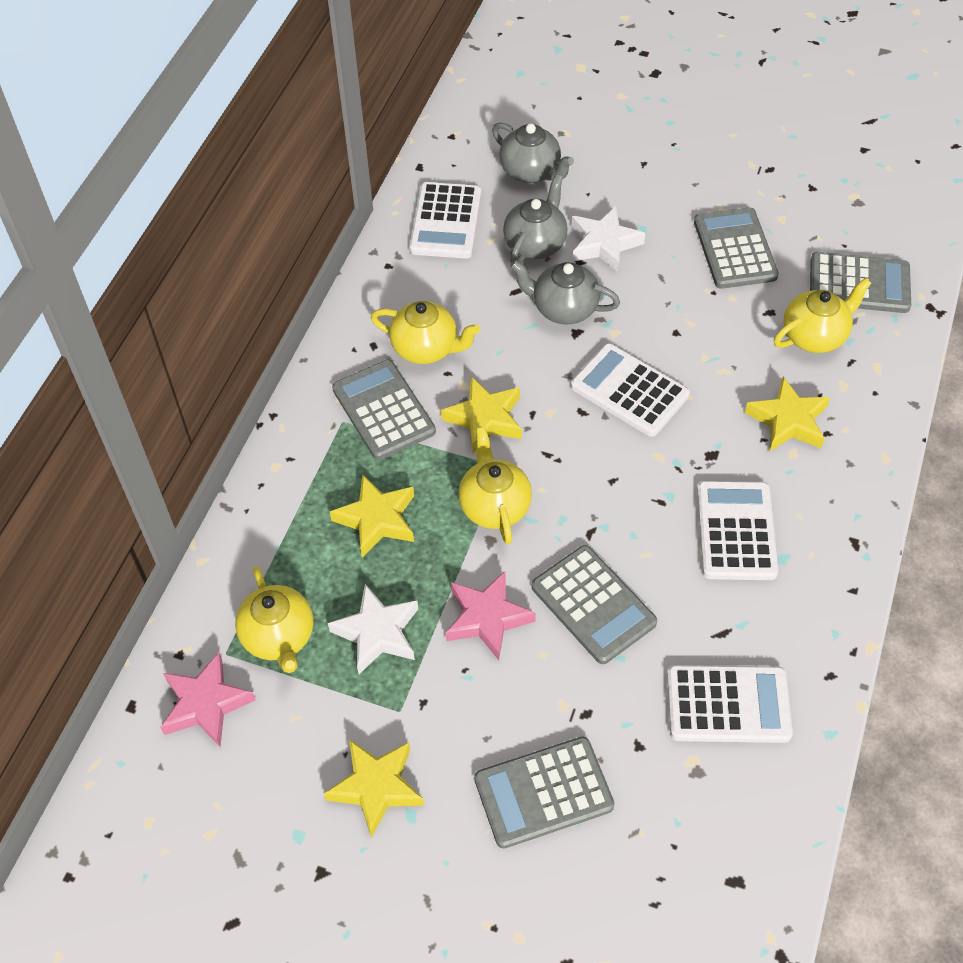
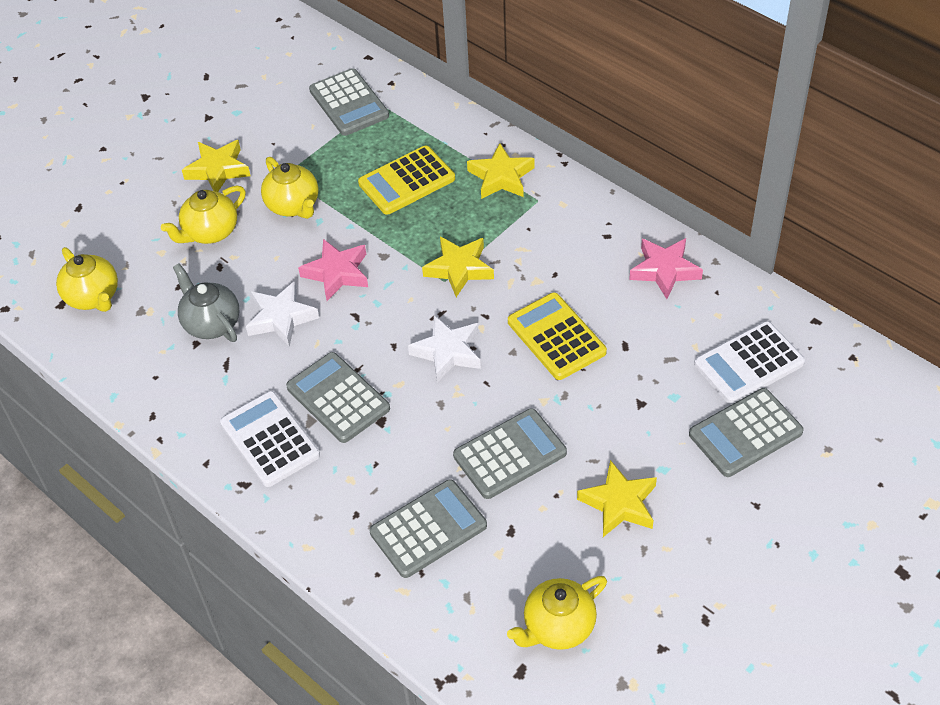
grey teapot: 3 -> 1
white calculator: 4 -> 2
yellow calculator: 0 -> 2

